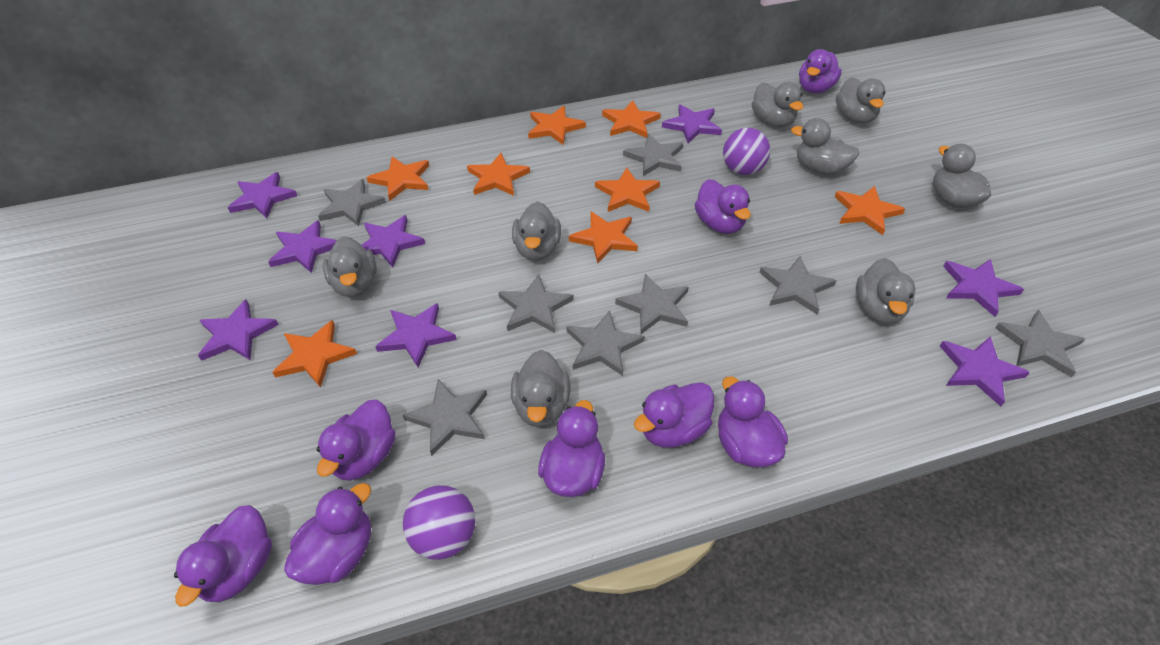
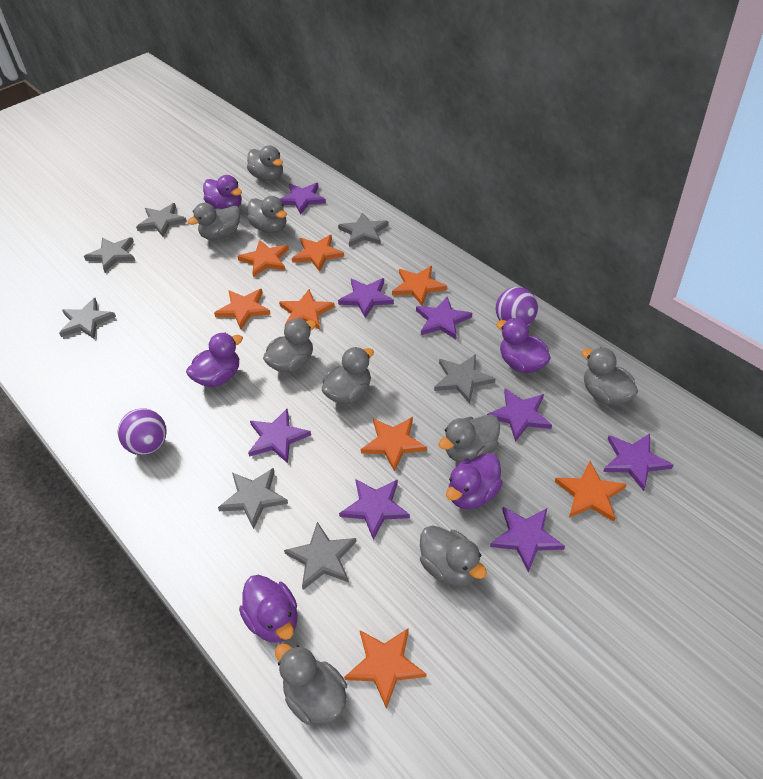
grey duck: 8 -> 9
grey star: 8 -> 7
purple duck: 8 -> 5

